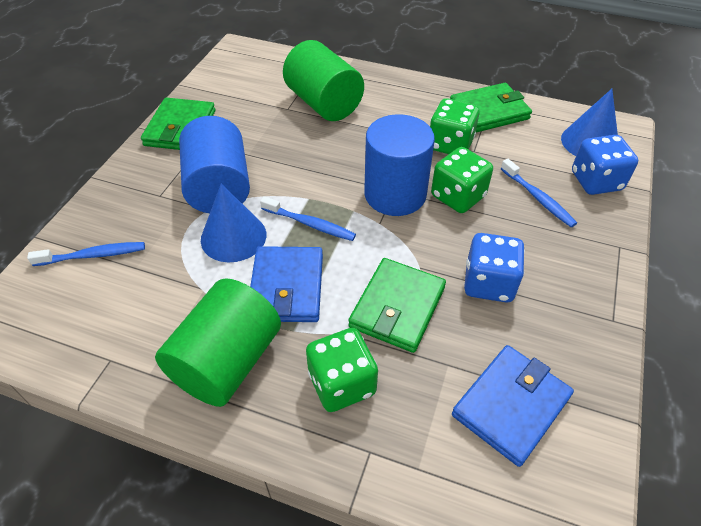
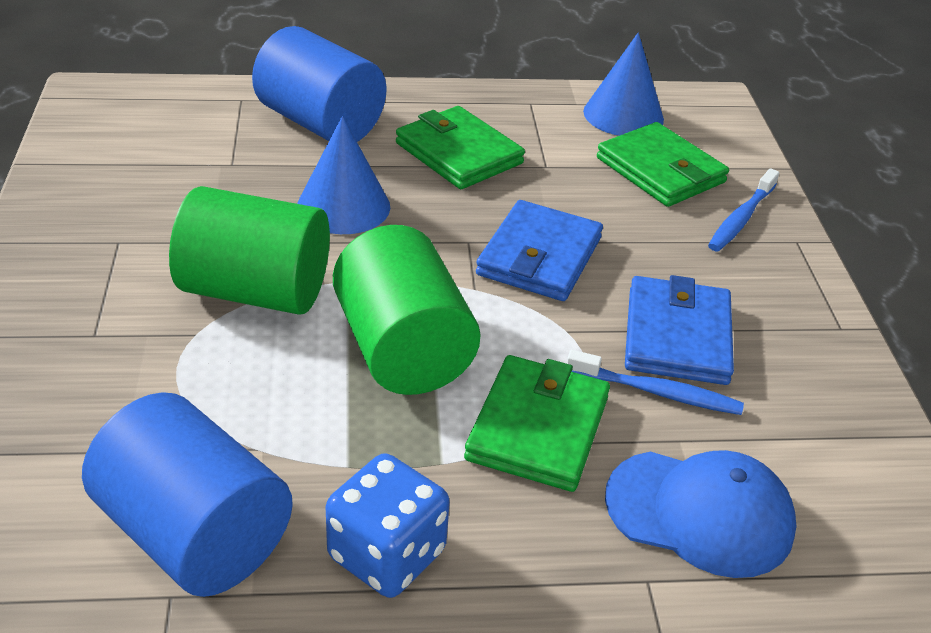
blue cap: 0 -> 1
blue dice: 2 -> 1
blue toothbrush: 3 -> 2
green dice: 3 -> 0

